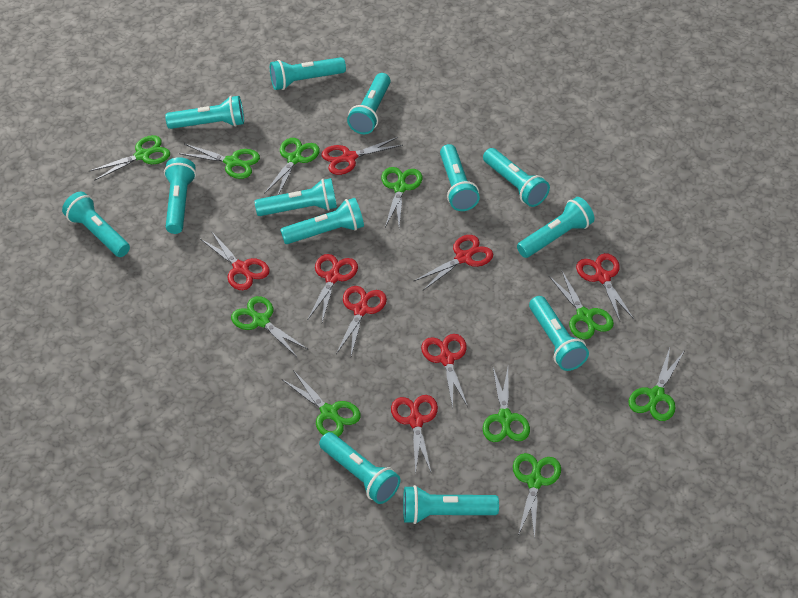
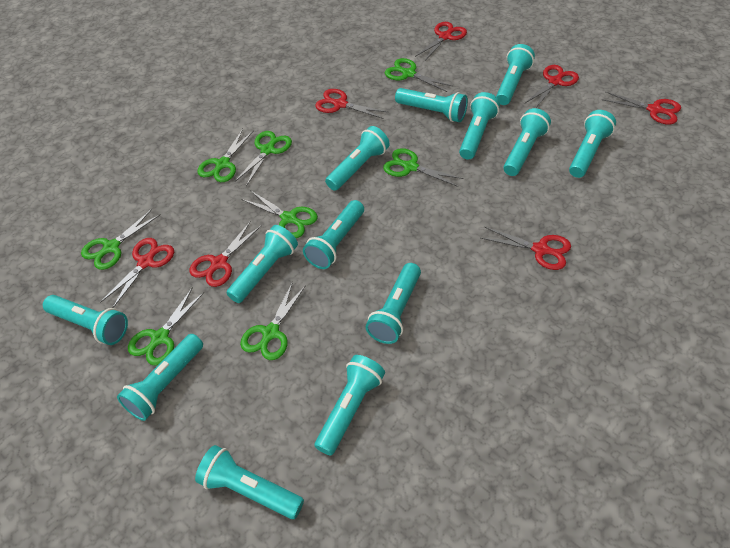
green scissors: 10 -> 8
red scissors: 8 -> 7

